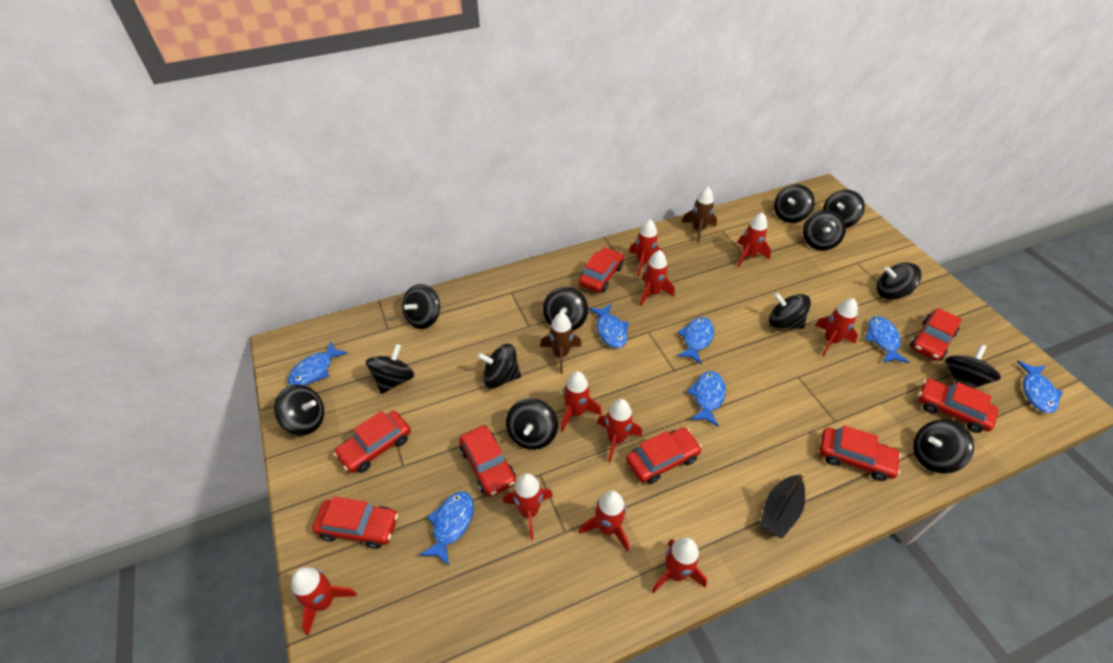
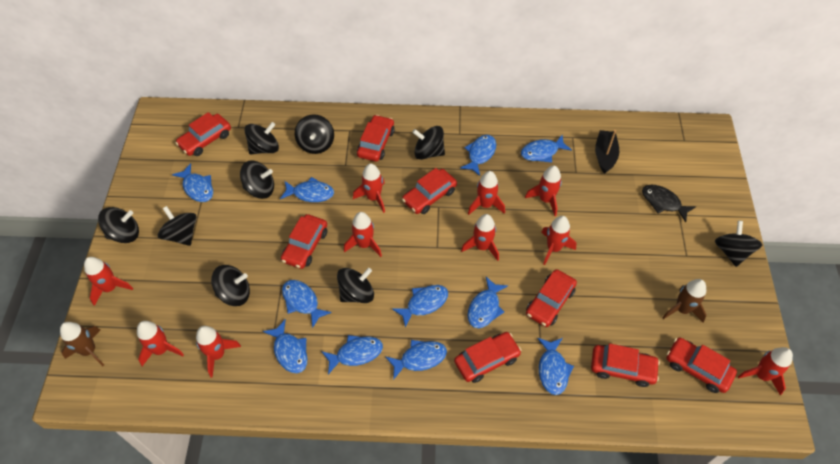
black fish: 0 -> 1
black spinning top: 13 -> 9
blue fish: 7 -> 11

